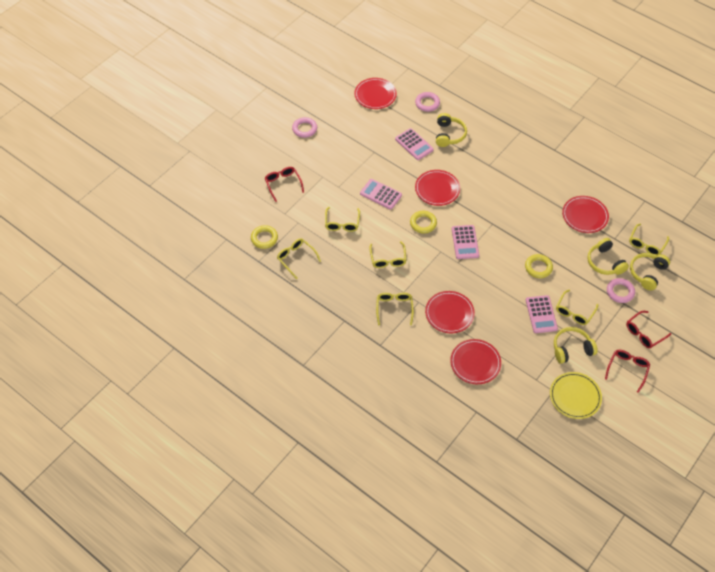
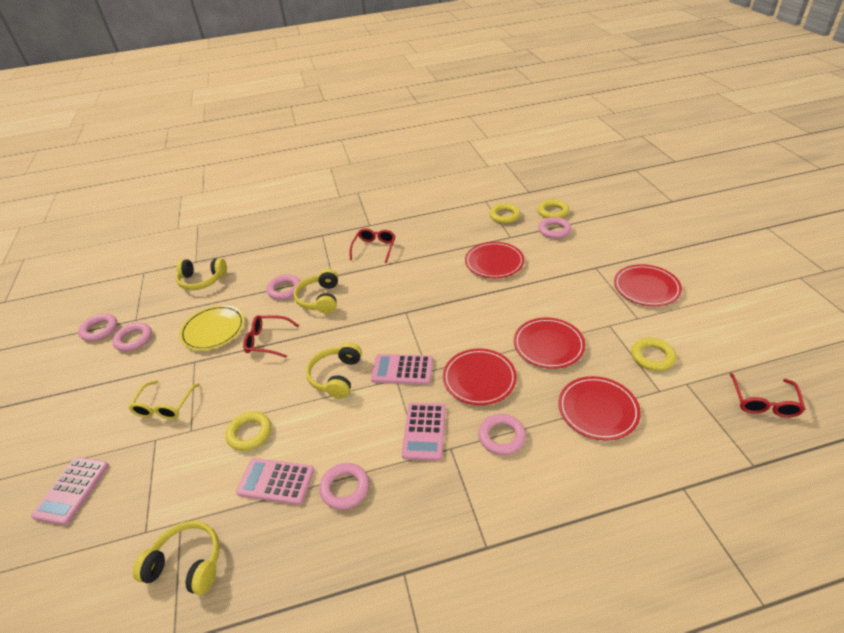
pink ring: 3 -> 6
yellow glasses: 6 -> 1
yellow ring: 3 -> 4

